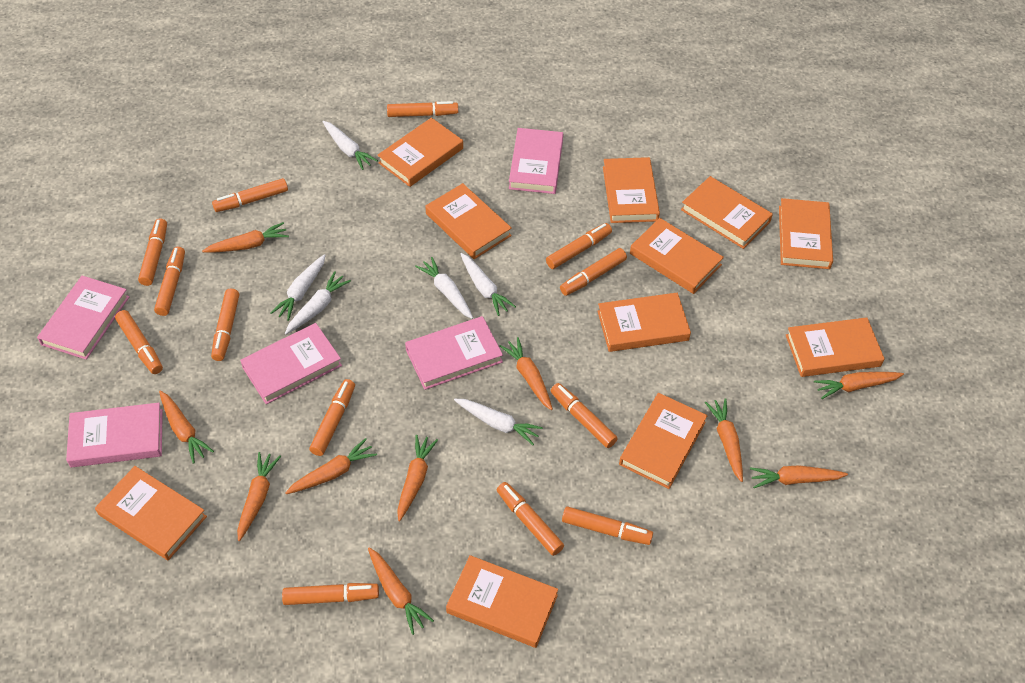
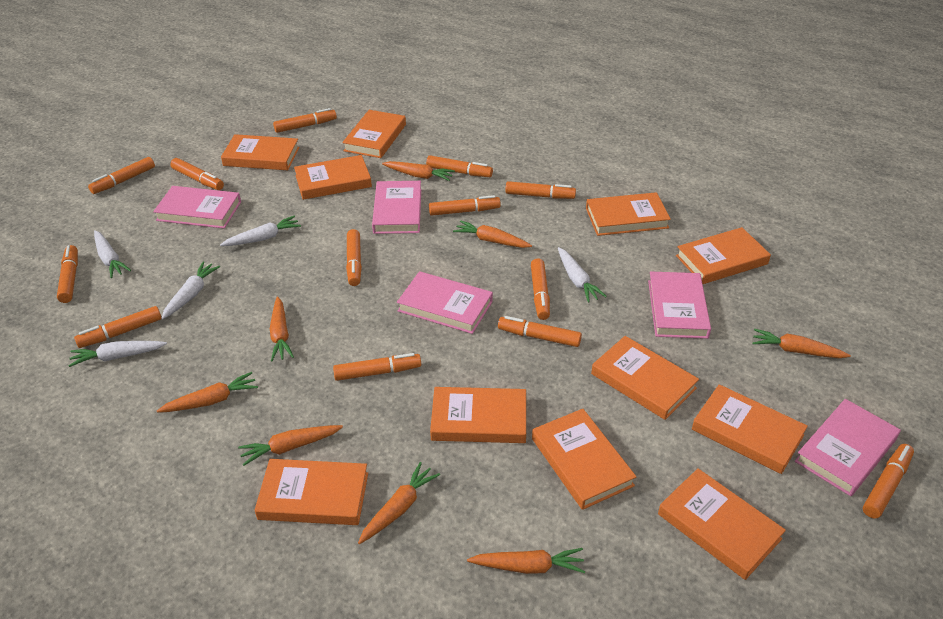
orange carrot: 10 -> 8
white carrot: 6 -> 5

